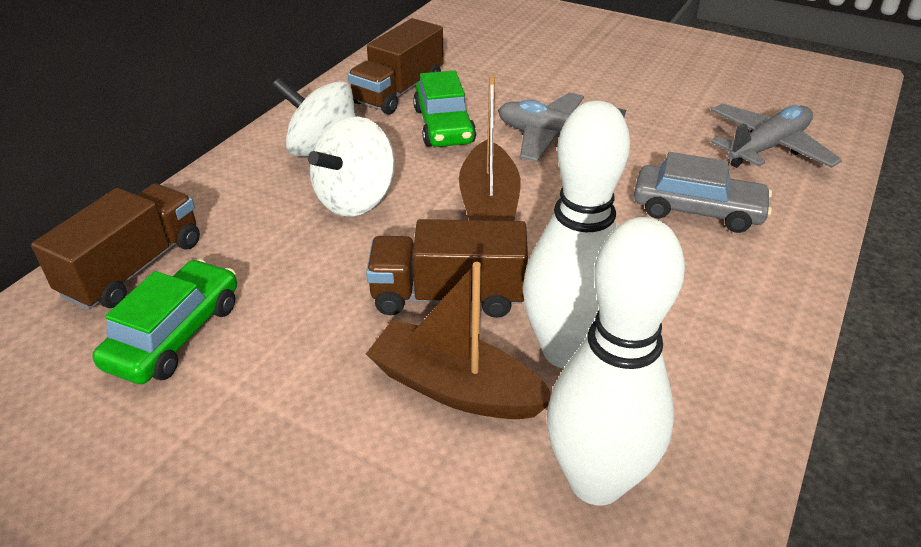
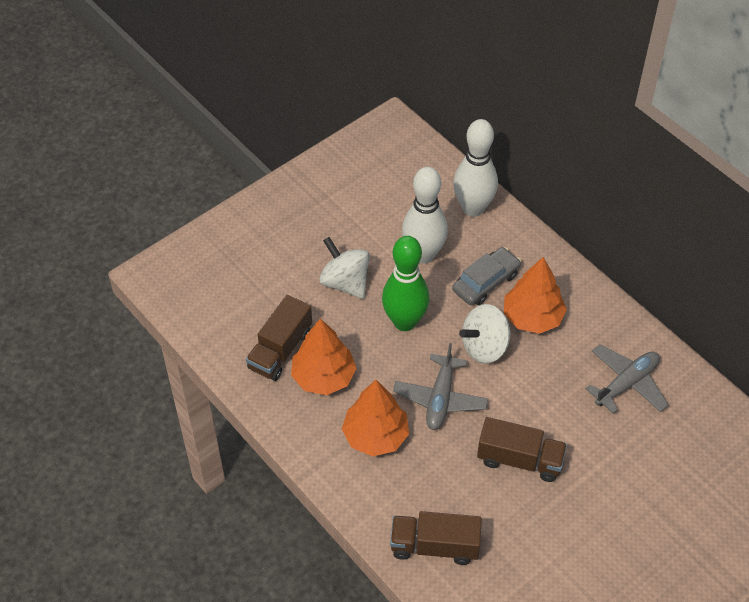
brown boat: 2 -> 0
green bowling pin: 0 -> 1
green car: 2 -> 0
orange tree: 0 -> 3

